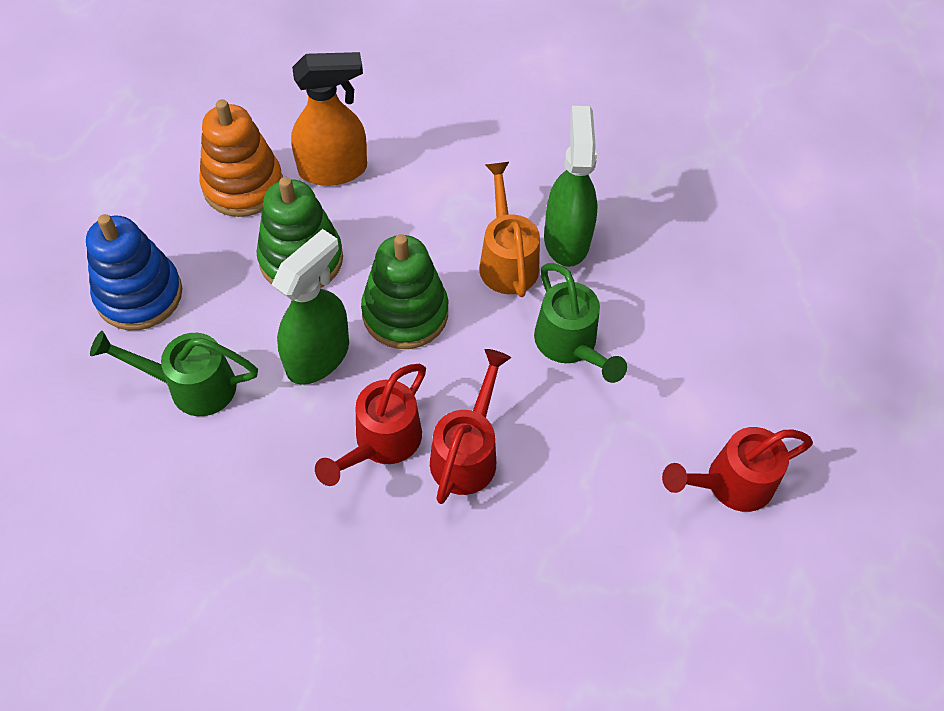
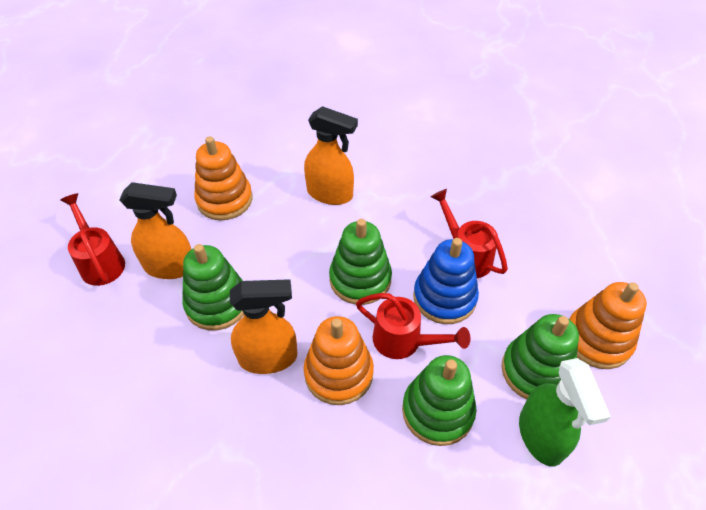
green spray bottle: 2 -> 1
green stacking toy: 2 -> 4
green watering can: 2 -> 0
orange spray bottle: 1 -> 3
orange stacking toy: 1 -> 3
orange watering can: 1 -> 0

